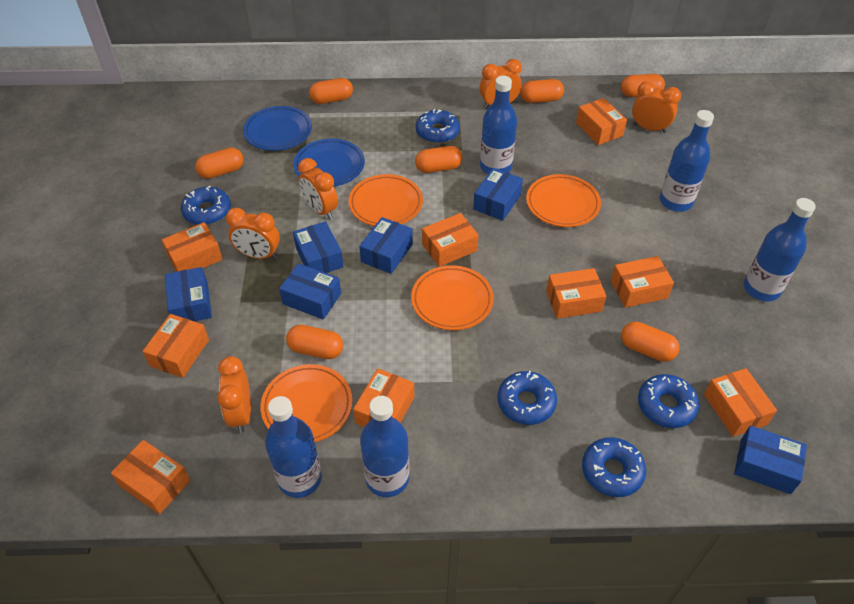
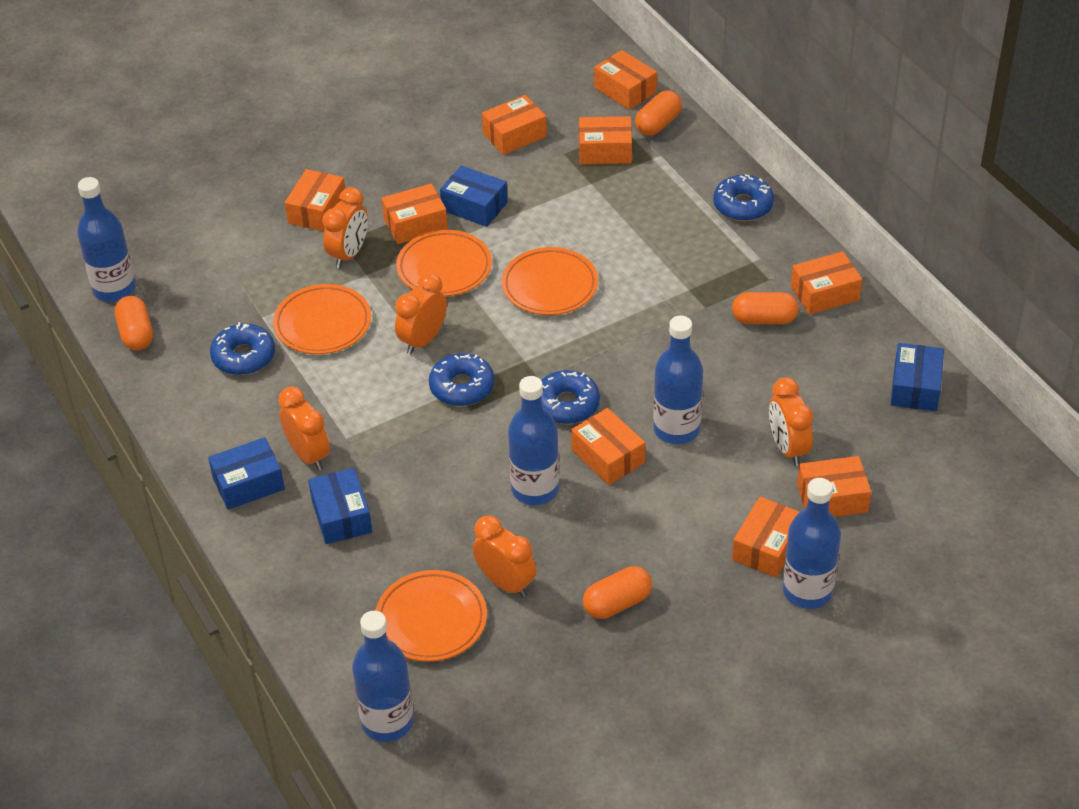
blue box: 6 -> 4
blue donut: 5 -> 4
blue plate: 2 -> 0
orange capsule: 7 -> 4

